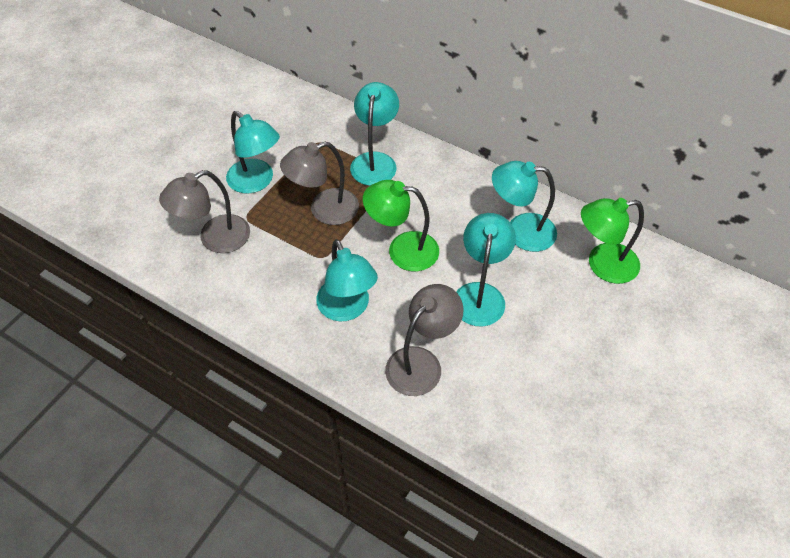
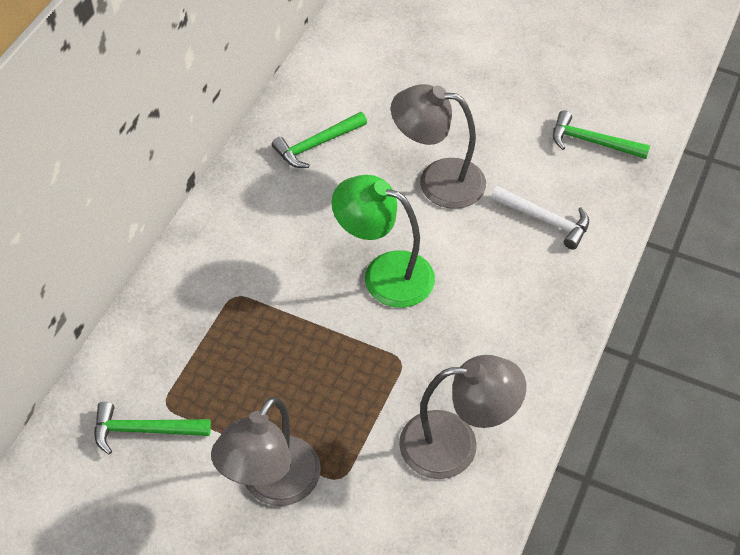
green hammer: 0 -> 3
green lamp: 2 -> 1
turquoise lamp: 5 -> 0
white hammer: 0 -> 1

